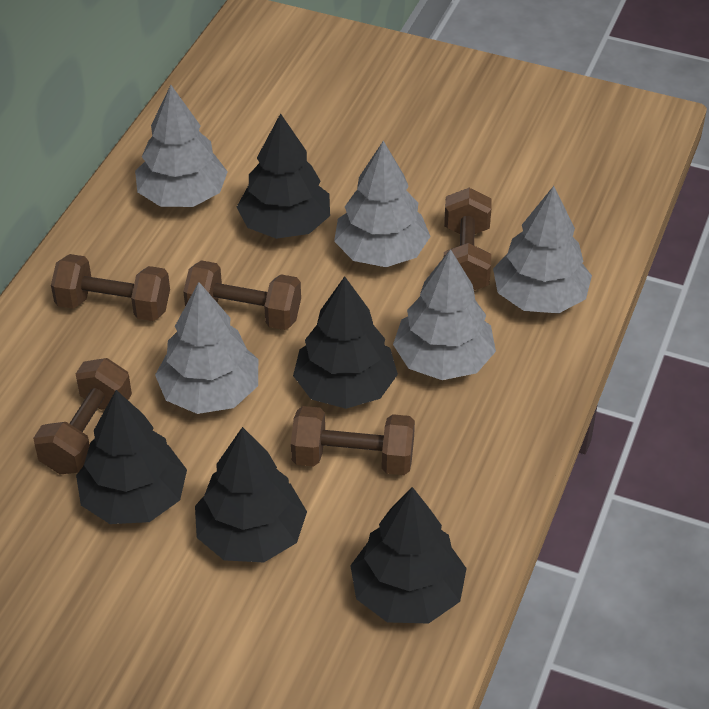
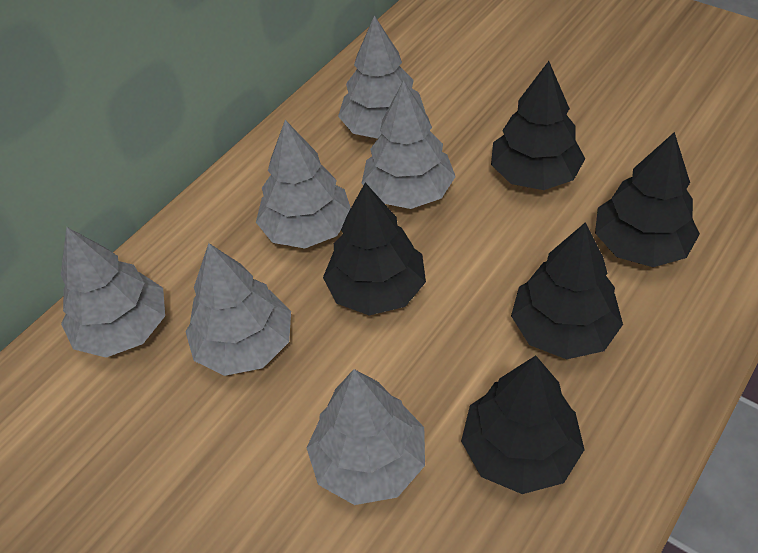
brown dumbbell: 5 -> 0
grey tree: 5 -> 6

